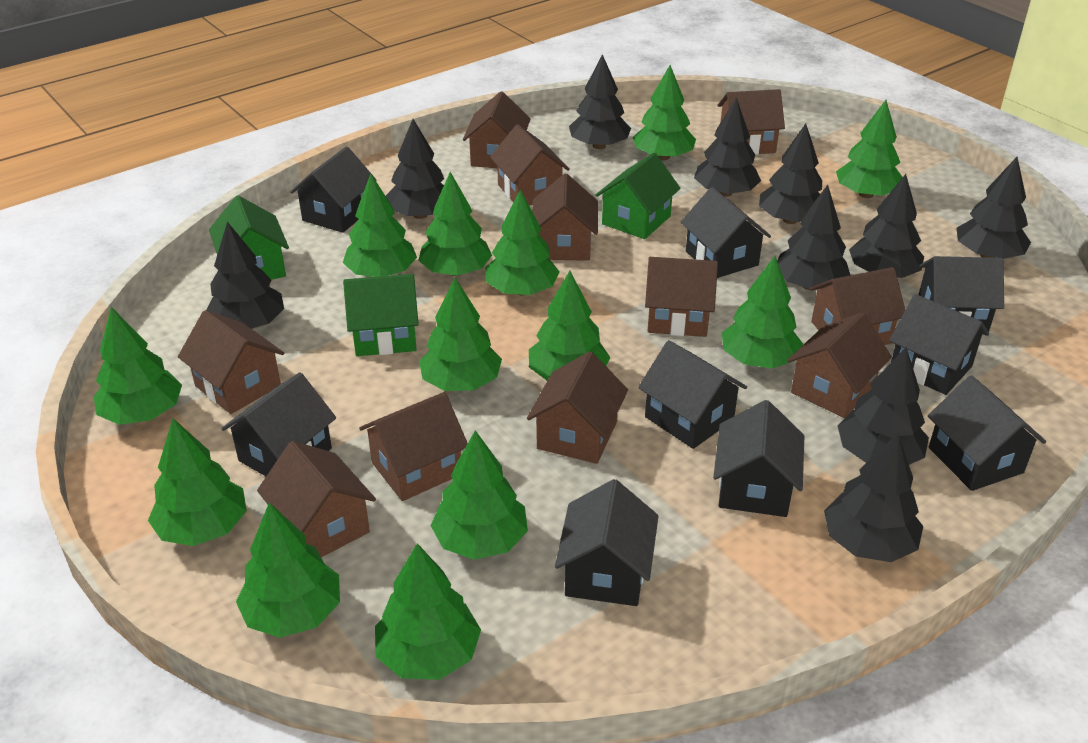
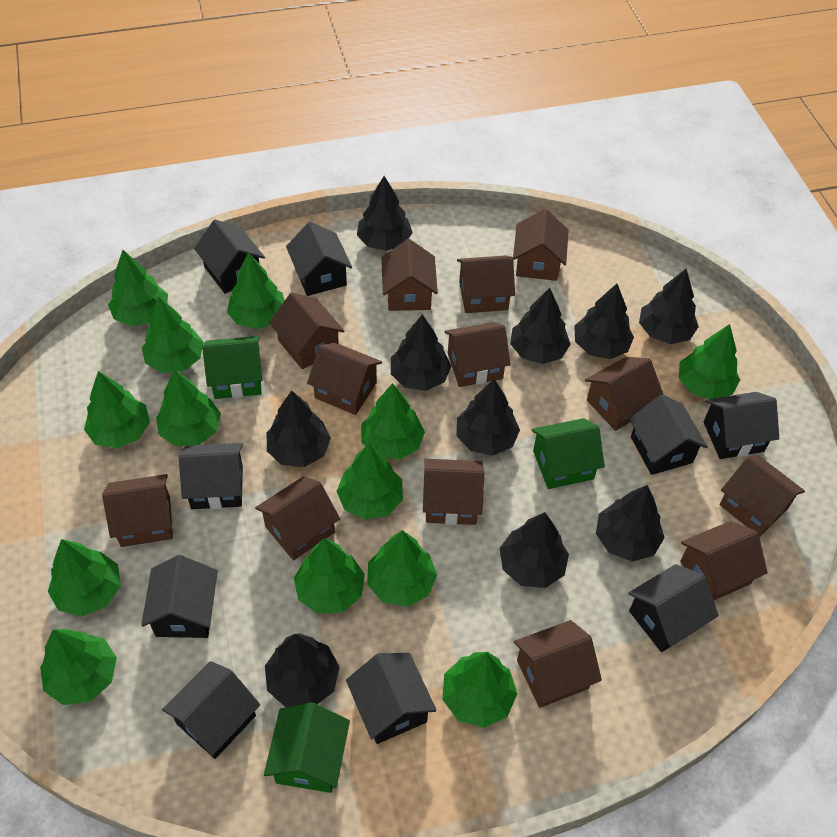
brown house: 11 -> 13

